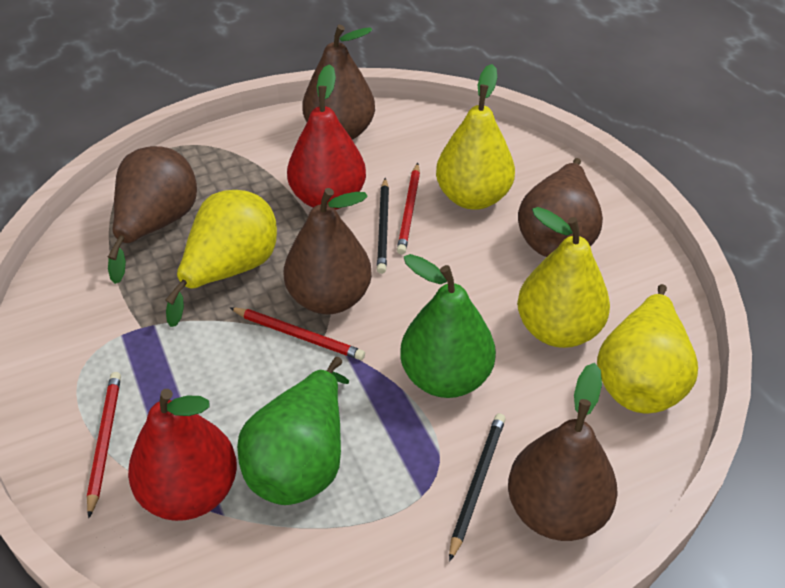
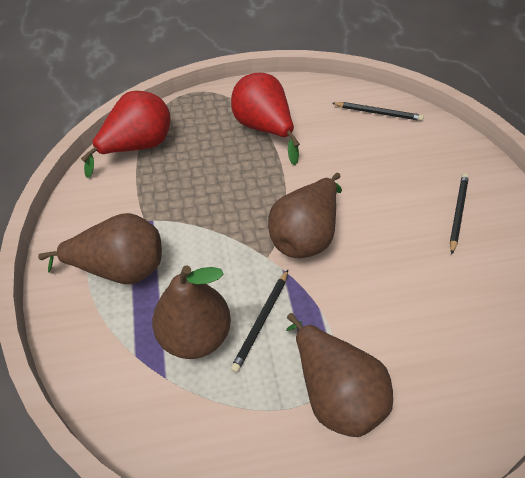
black pencil: 2 -> 3
brown pear: 5 -> 4
green pear: 2 -> 0
red pencil: 3 -> 0
yellow pear: 4 -> 0

